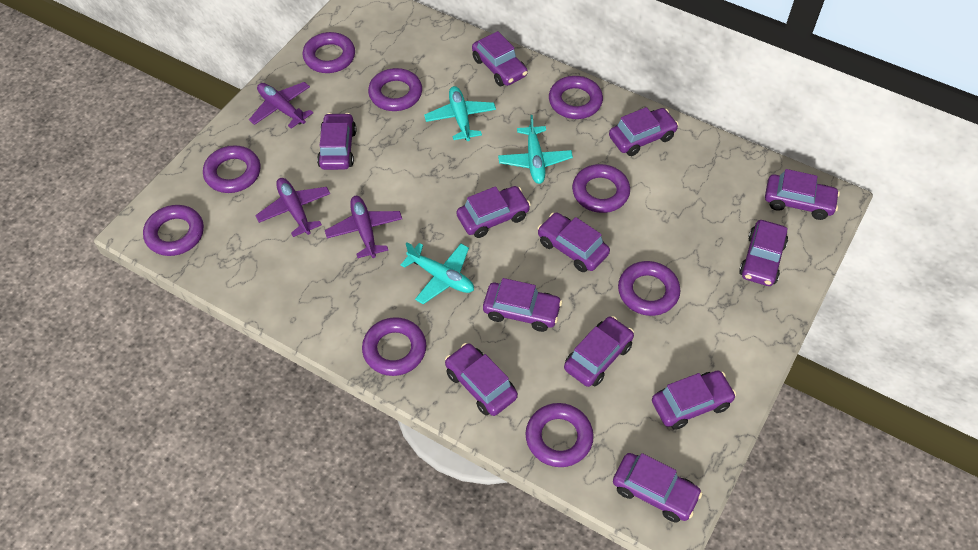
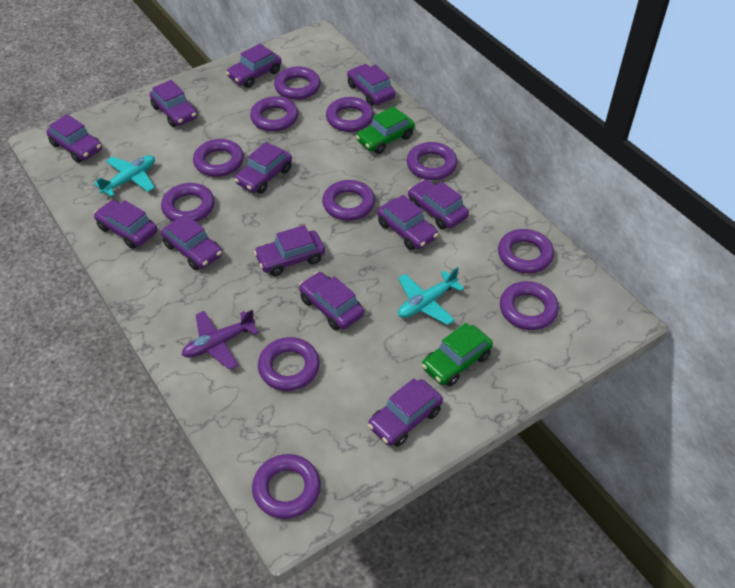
green car: 0 -> 2
purple plane: 3 -> 1
purple ring: 9 -> 11
turquoise plane: 3 -> 2

